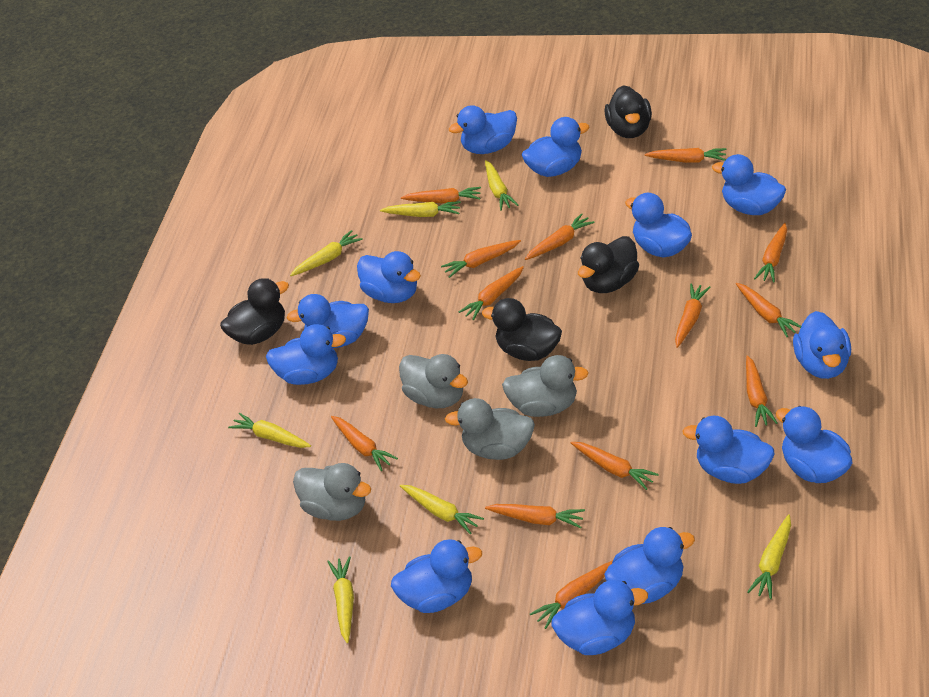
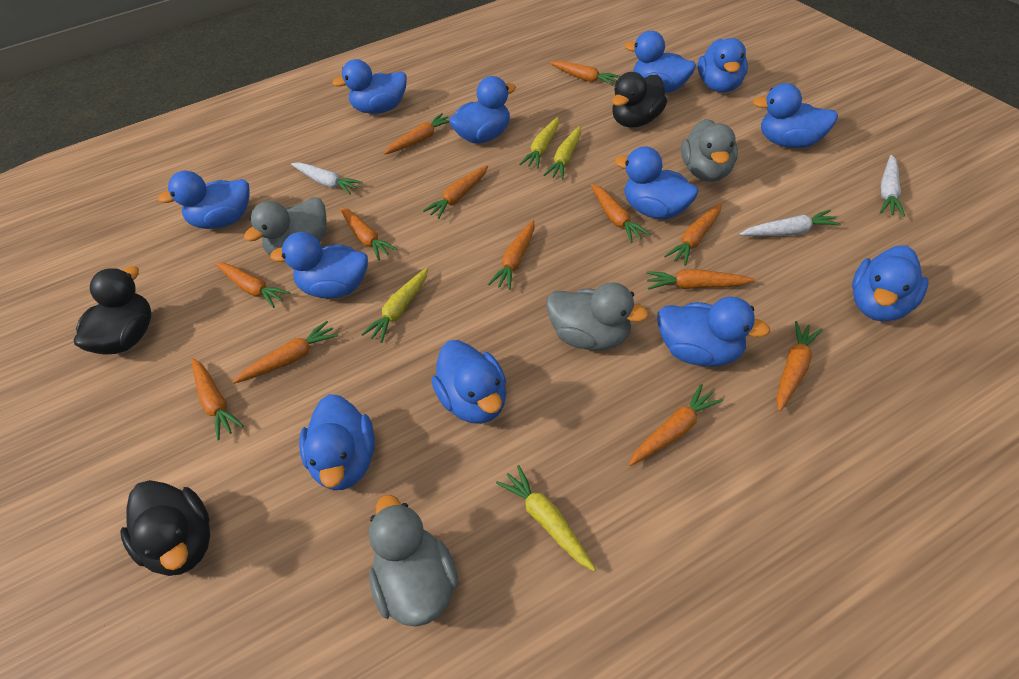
black duck: 4 -> 3
blue duck: 13 -> 12
white carrot: 0 -> 3
yellow carrot: 7 -> 4

